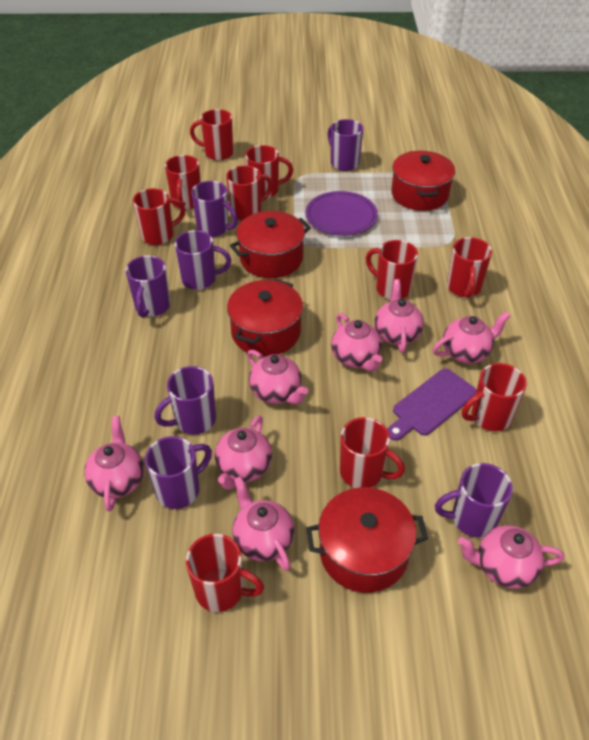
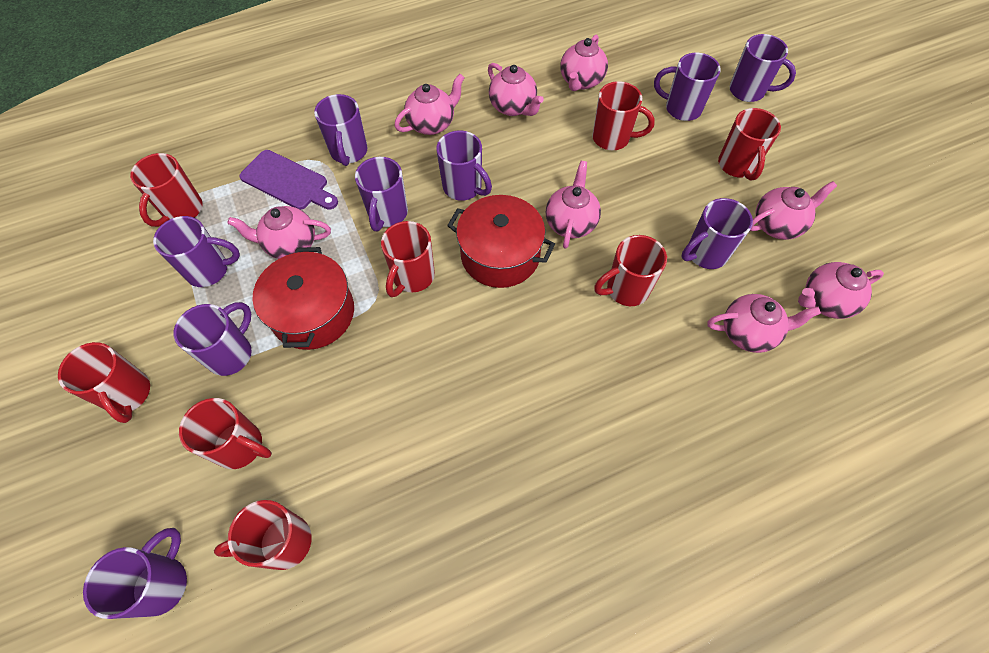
purple mug: 7 -> 9
purple plate: 1 -> 0
red mug: 10 -> 8
red pot: 4 -> 2

